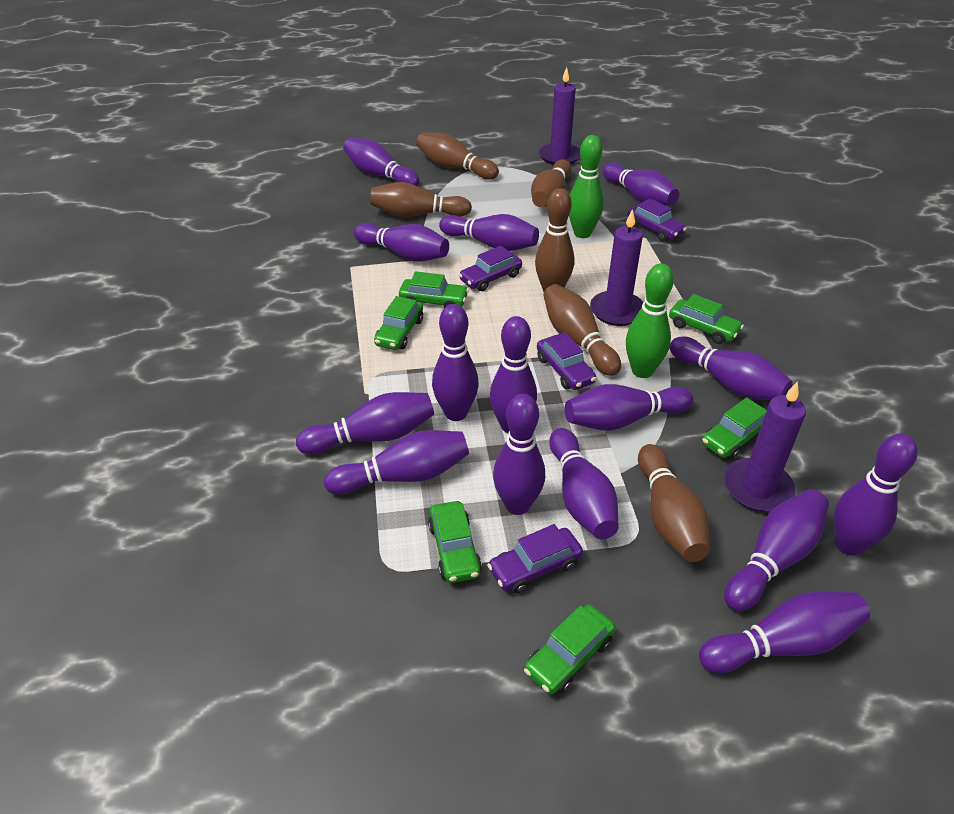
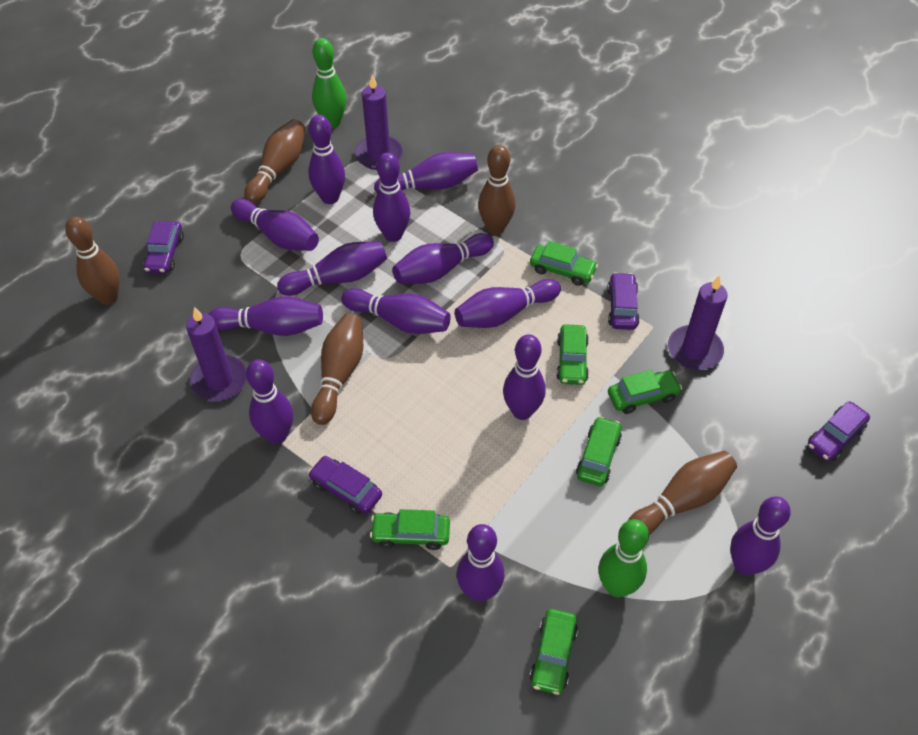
brown bowling pin: 6 -> 5
purple bowling pin: 15 -> 13

